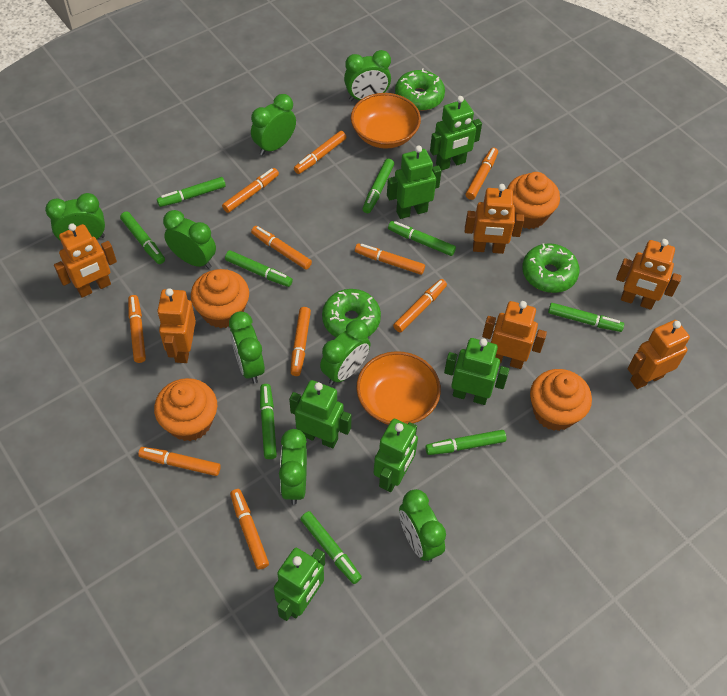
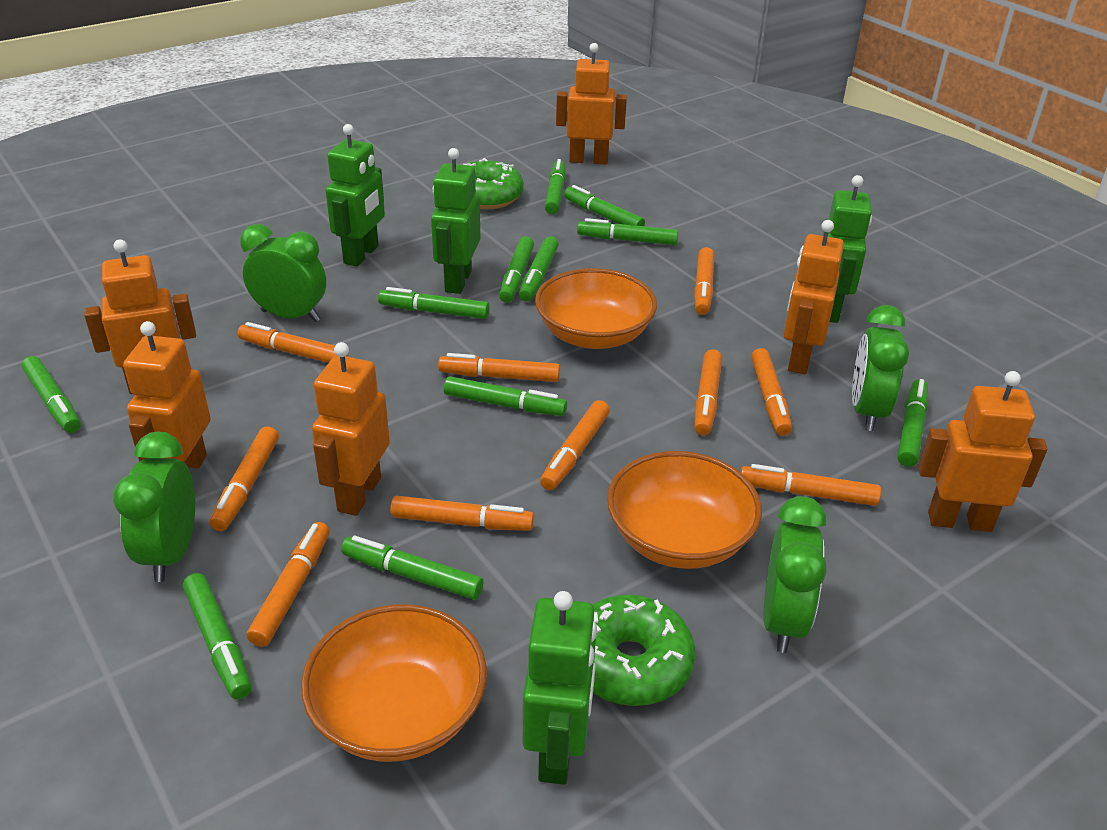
green clock: 8 -> 4
green donut: 3 -> 2
green marker: 9 -> 11
green robot: 6 -> 4
orange bowl: 2 -> 3
orange cupcake: 4 -> 0

